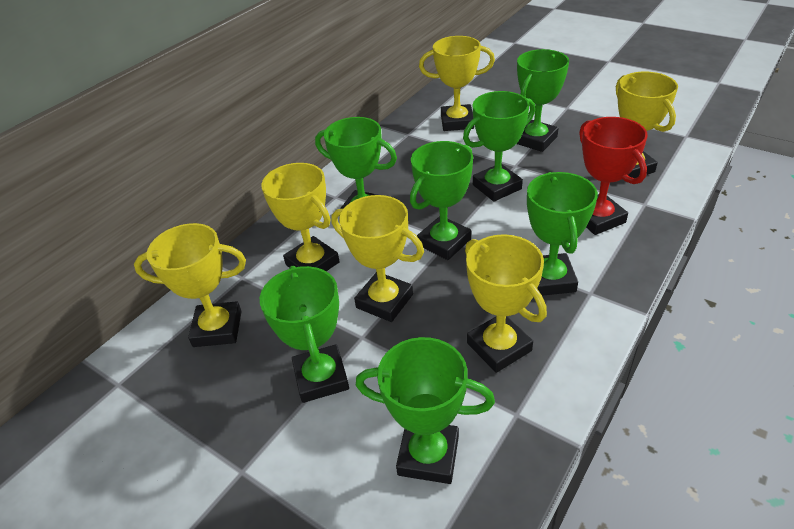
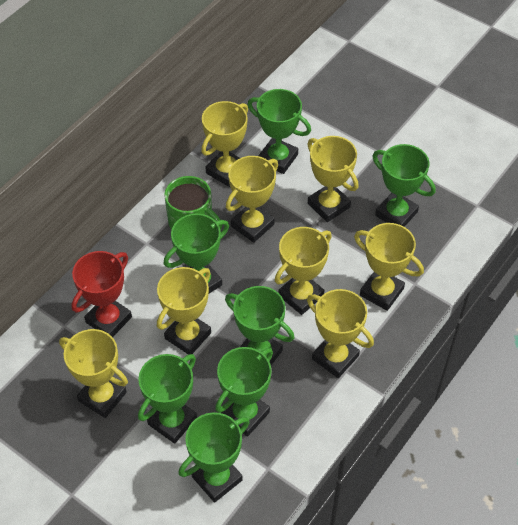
green mug: 0 -> 1
yellow trophy: 6 -> 8

